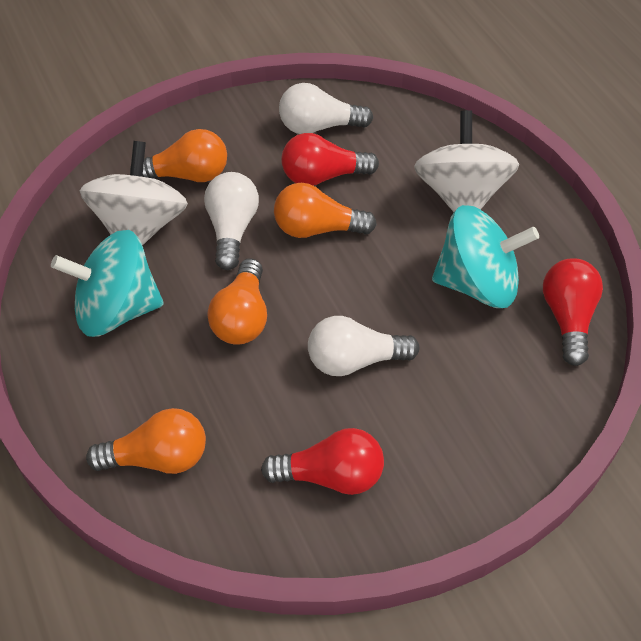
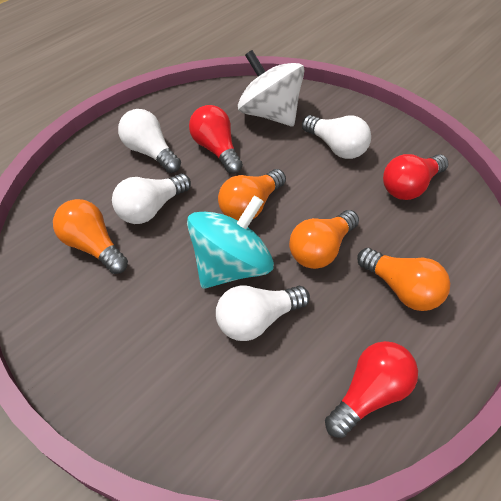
turquoise spinning top: 2 -> 1
white light bulb: 3 -> 4
white spinning top: 2 -> 1

